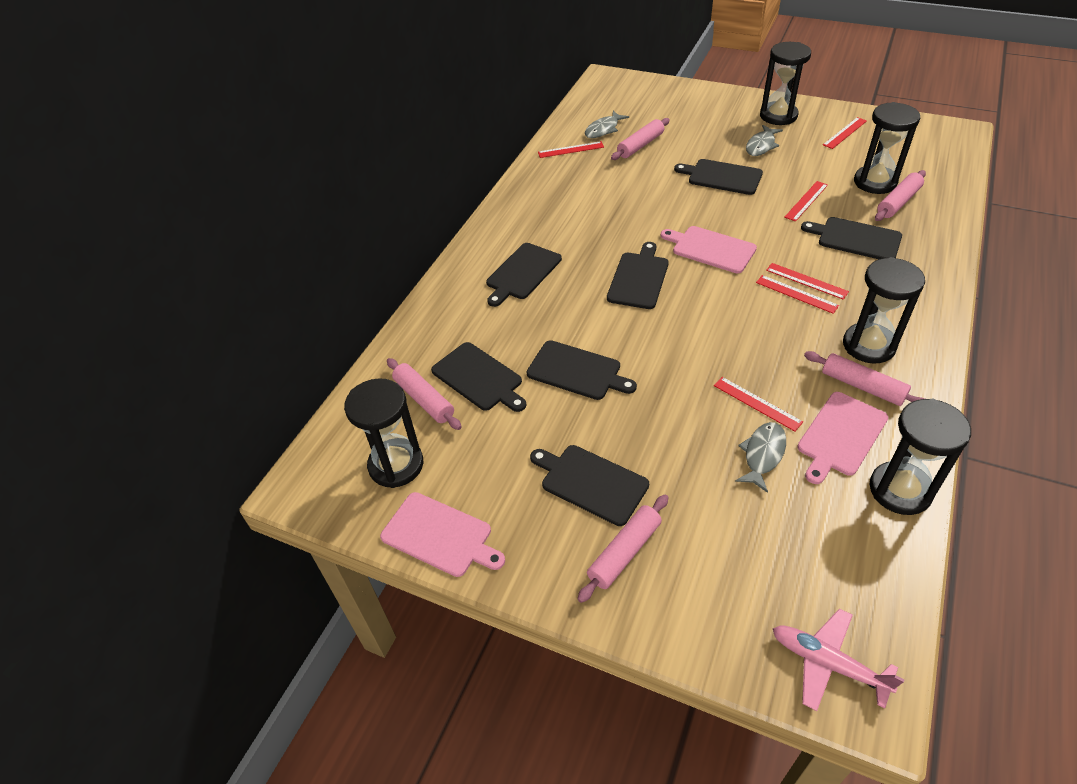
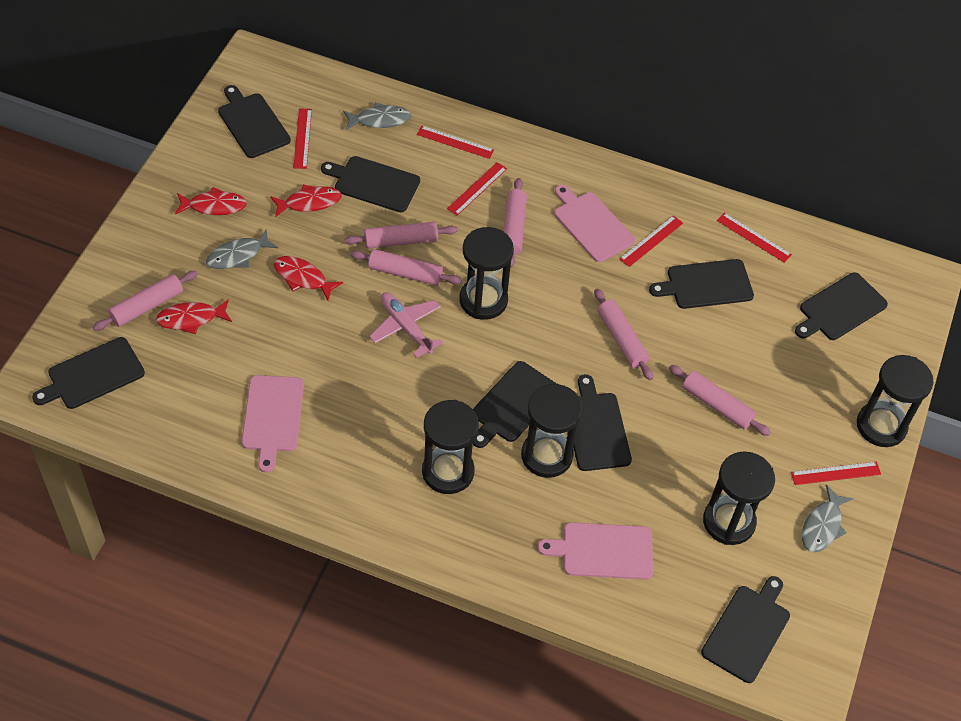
black cutting board: 7 -> 8
pink rolling pin: 5 -> 6
red fish: 0 -> 4

